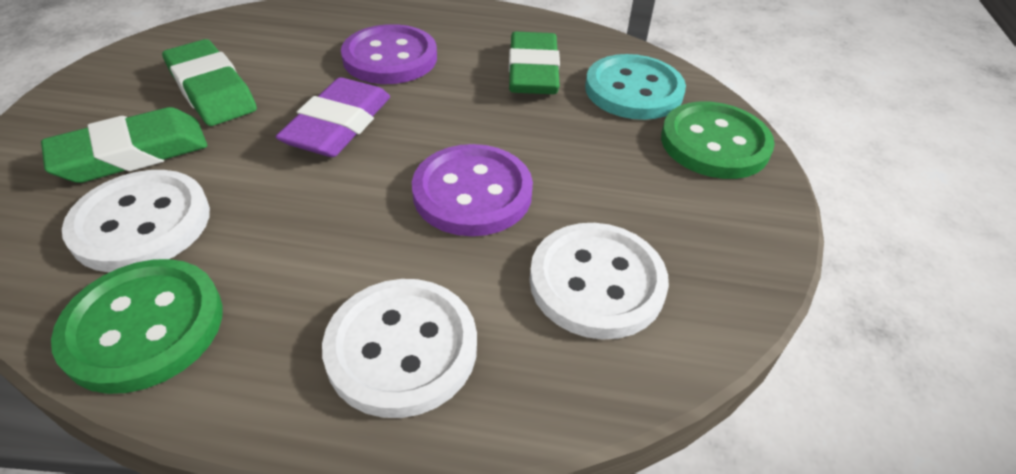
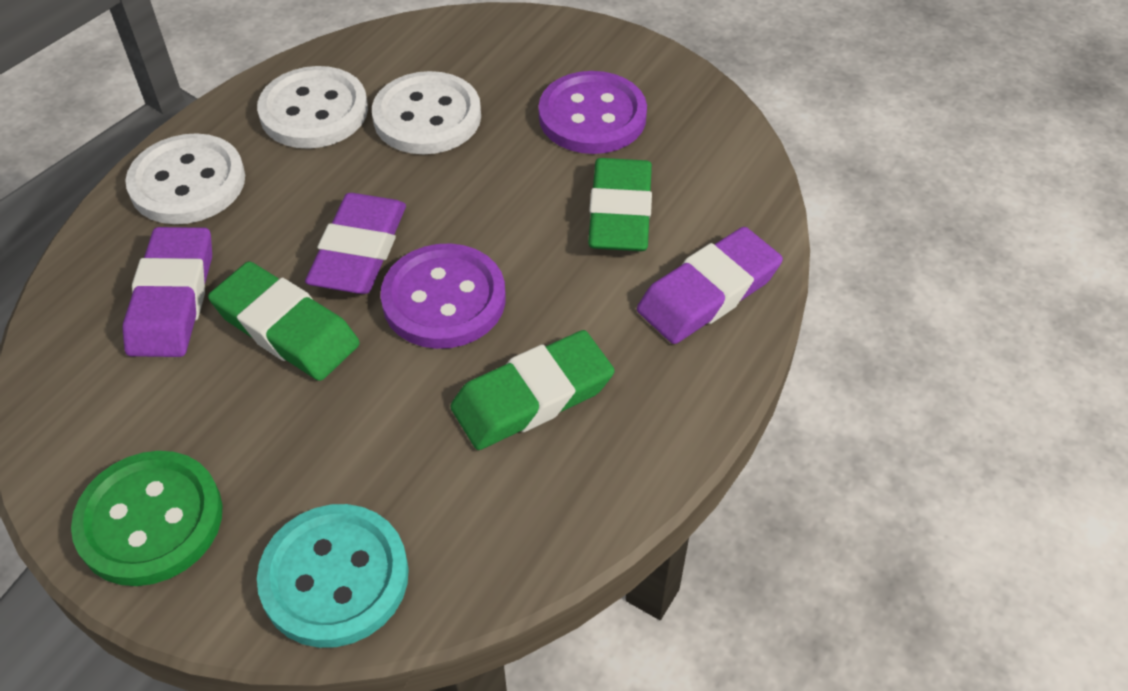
green button: 2 -> 1
purple eraser: 1 -> 3

